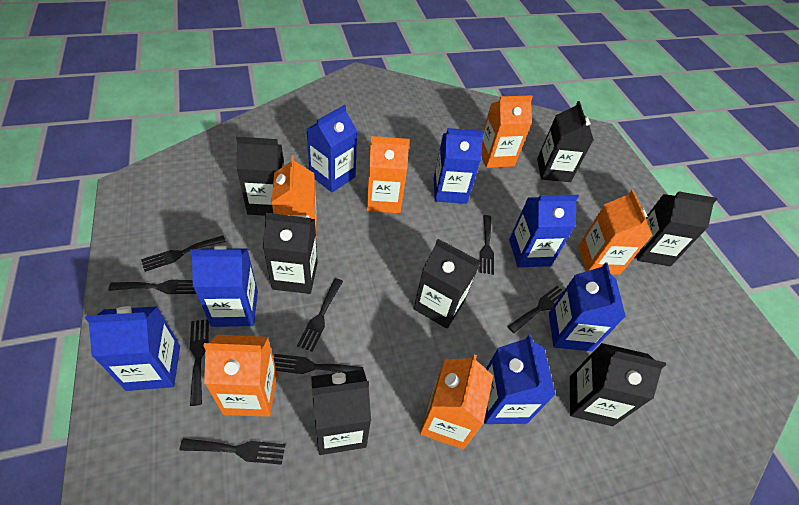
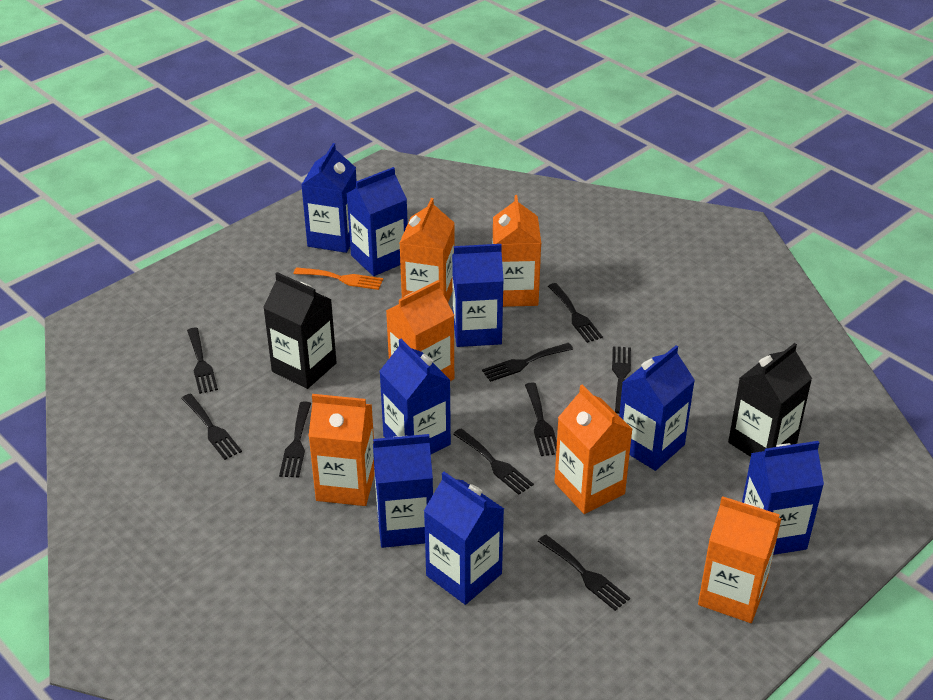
black carton: 7 -> 2
black fork: 8 -> 9
blue carton: 7 -> 8
orange fork: 0 -> 1

